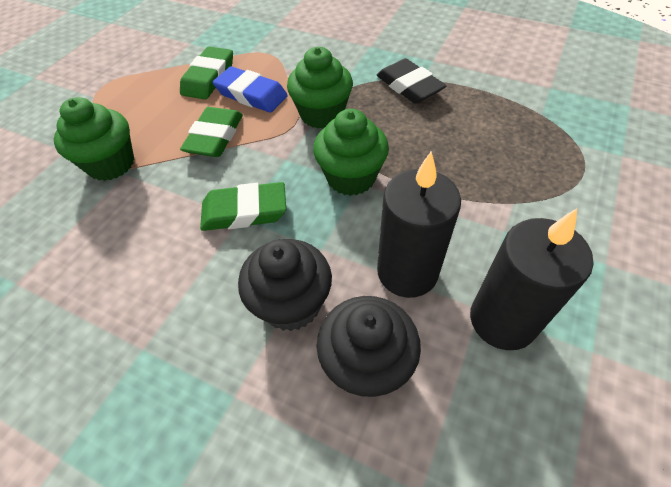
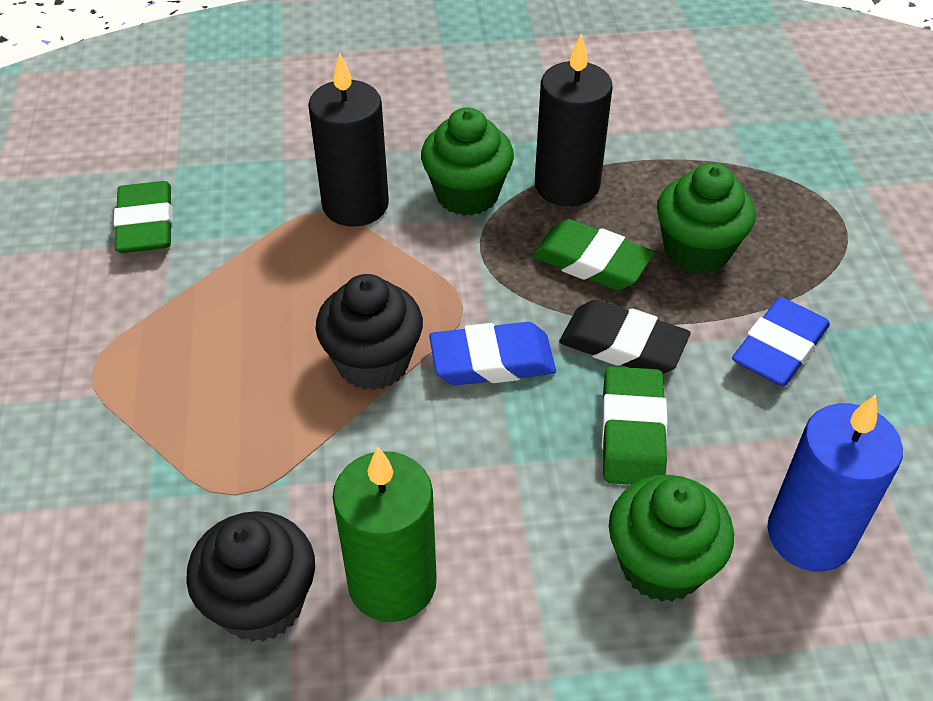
blue candle: 0 -> 1
blue eraser: 1 -> 2
green candle: 0 -> 1

